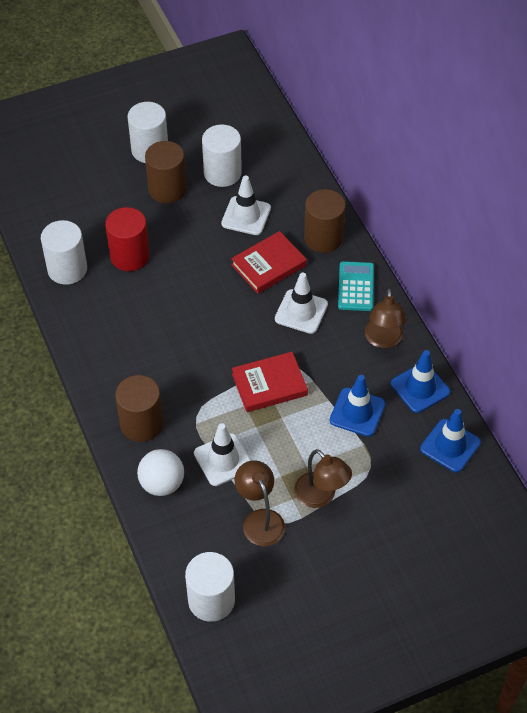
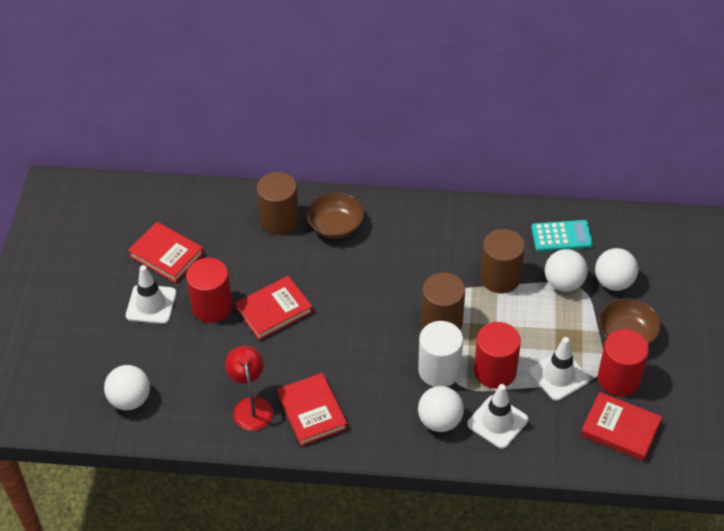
blue traffic cone: 3 -> 0
brown bowl: 0 -> 2
brown lamp: 3 -> 0
red book: 2 -> 4
red cylinder: 1 -> 3
red lamp: 0 -> 1
white ball: 1 -> 4
white cylinder: 4 -> 1

